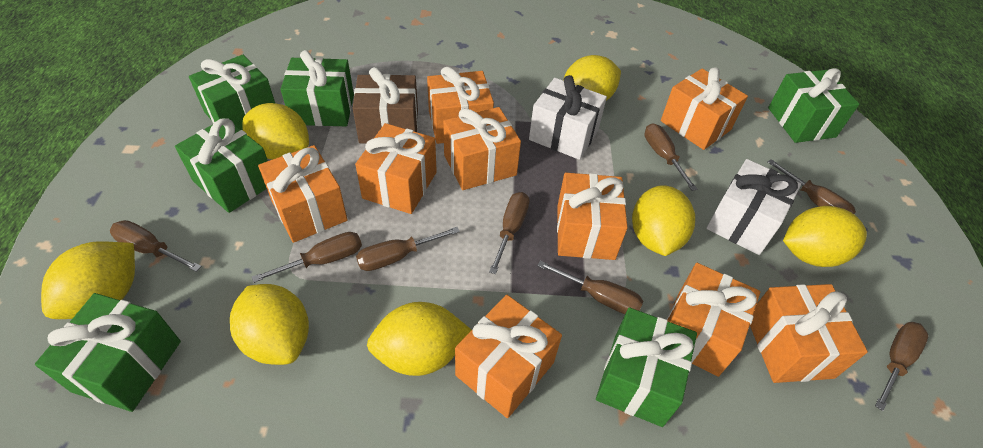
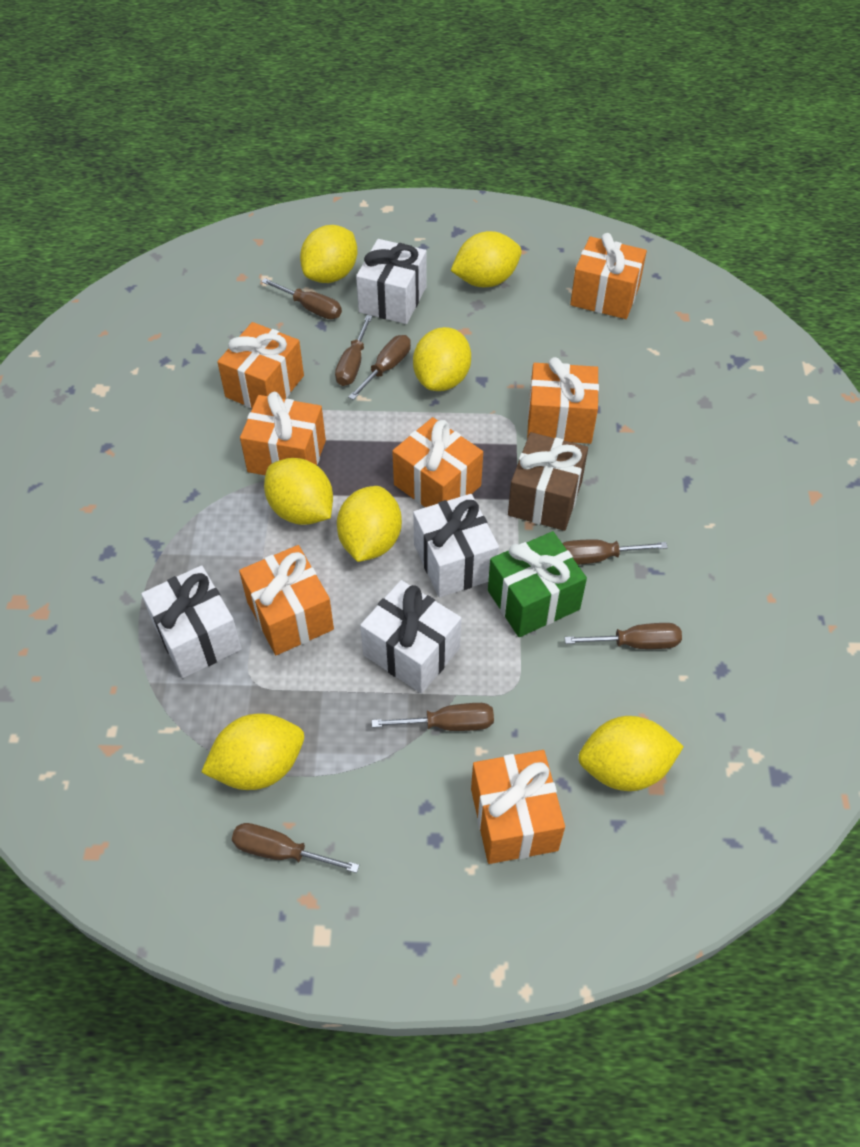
brown screwdriver: 8 -> 7
green gift: 6 -> 1
orange gift: 9 -> 7
white gift: 2 -> 4

